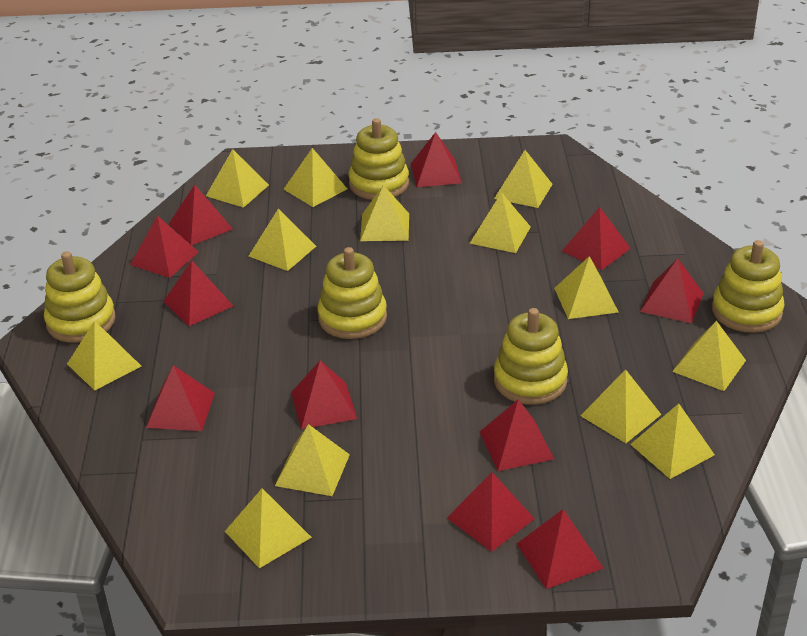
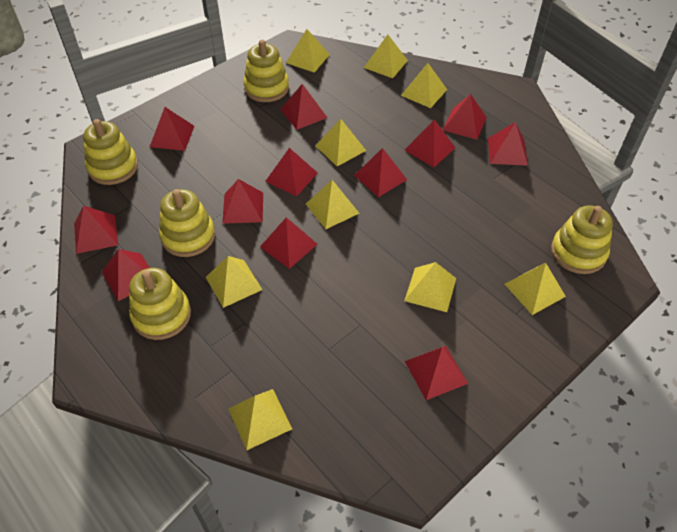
red pyramid: 11 -> 12
yellow pyramid: 13 -> 9

